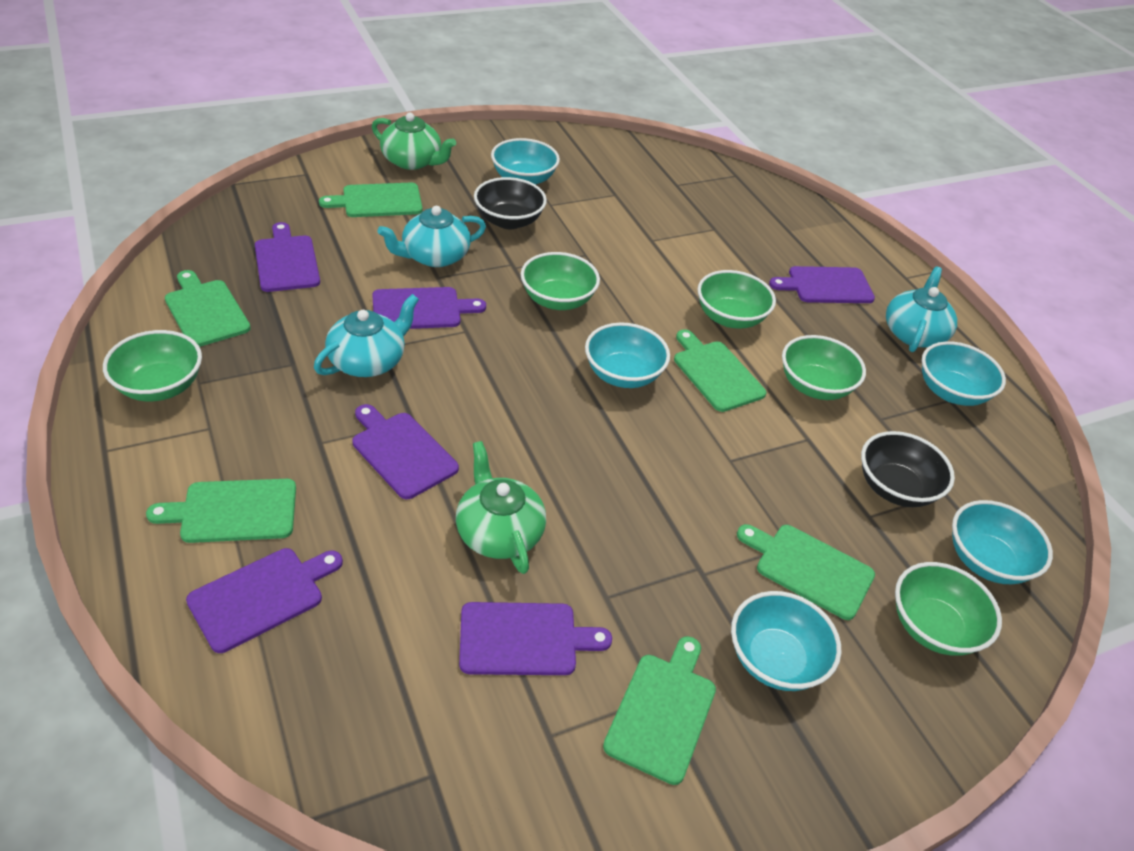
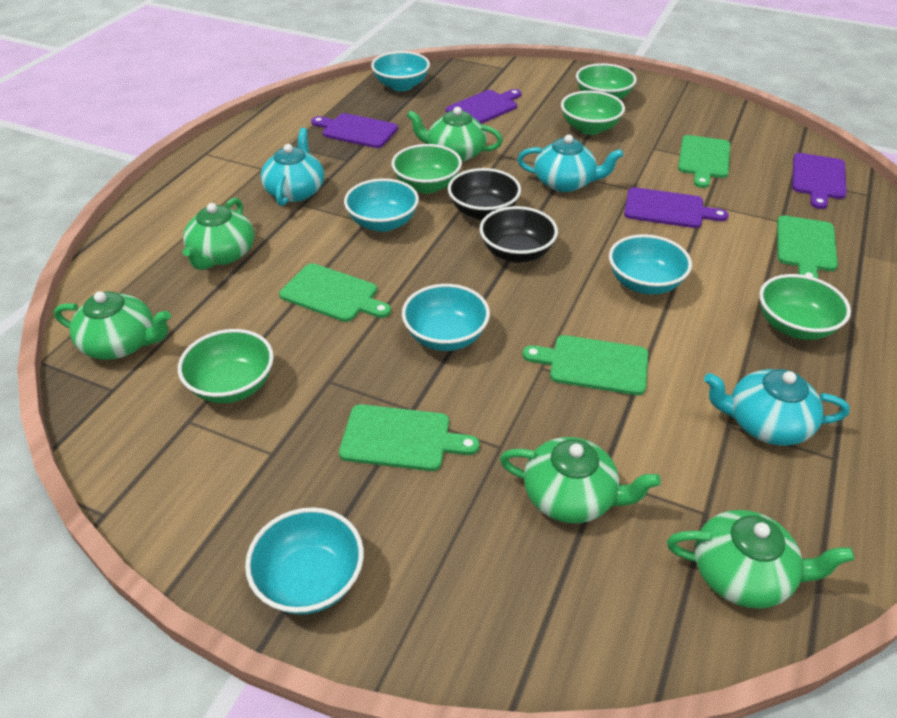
green cutting board: 6 -> 5
green teapot: 2 -> 5
purple cutting board: 6 -> 4

